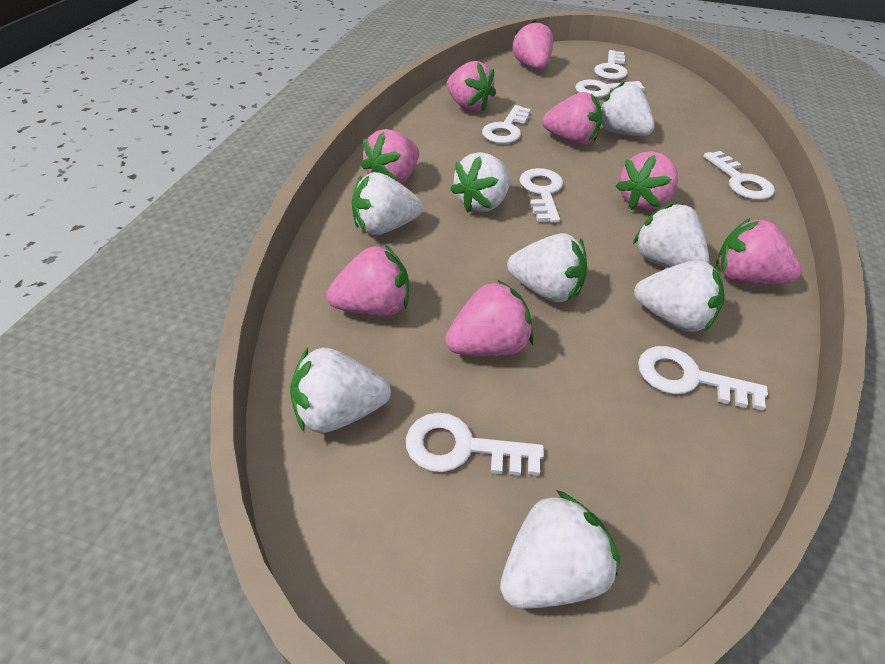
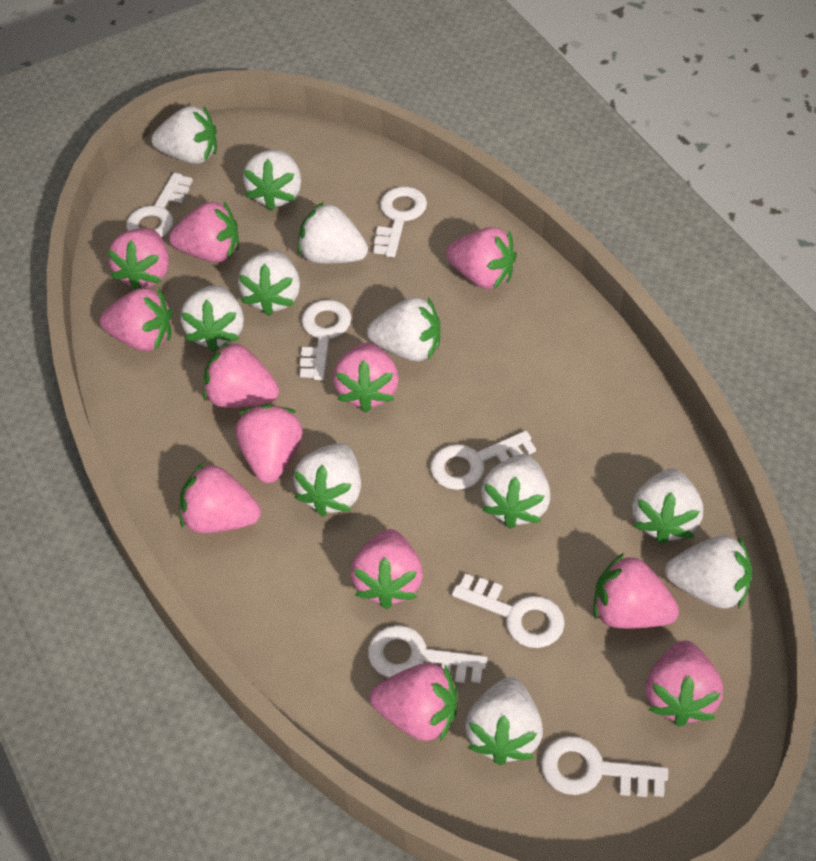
pink strawberry: 8 -> 12
white strawberry: 8 -> 11

